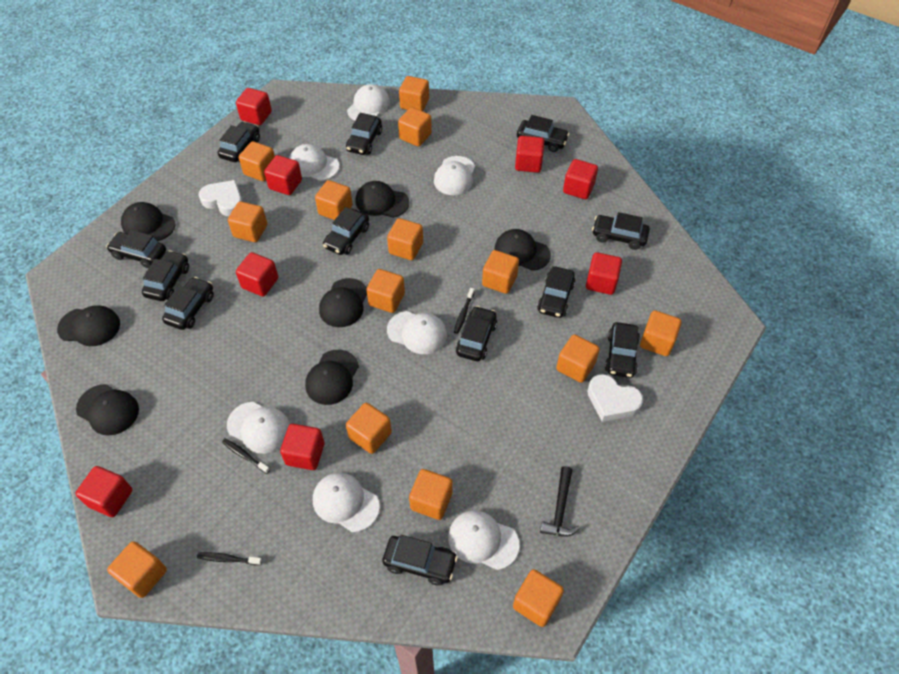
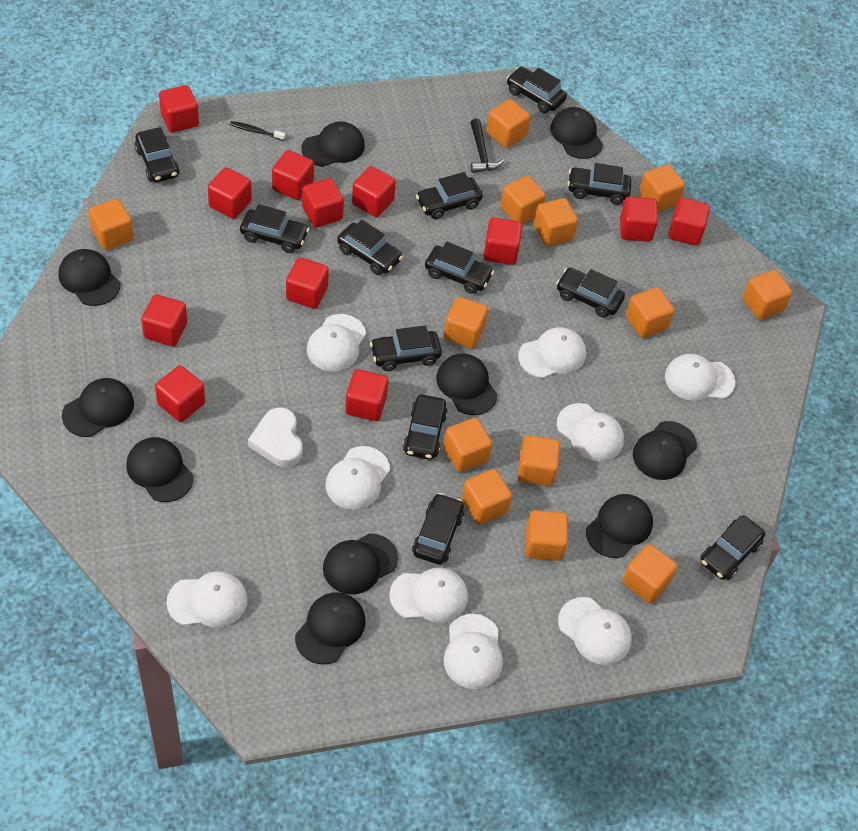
black cap: 7 -> 10
black toothbrush: 3 -> 1
orange cube: 14 -> 13
red cube: 8 -> 12
white cap: 7 -> 9
white heart: 2 -> 1

